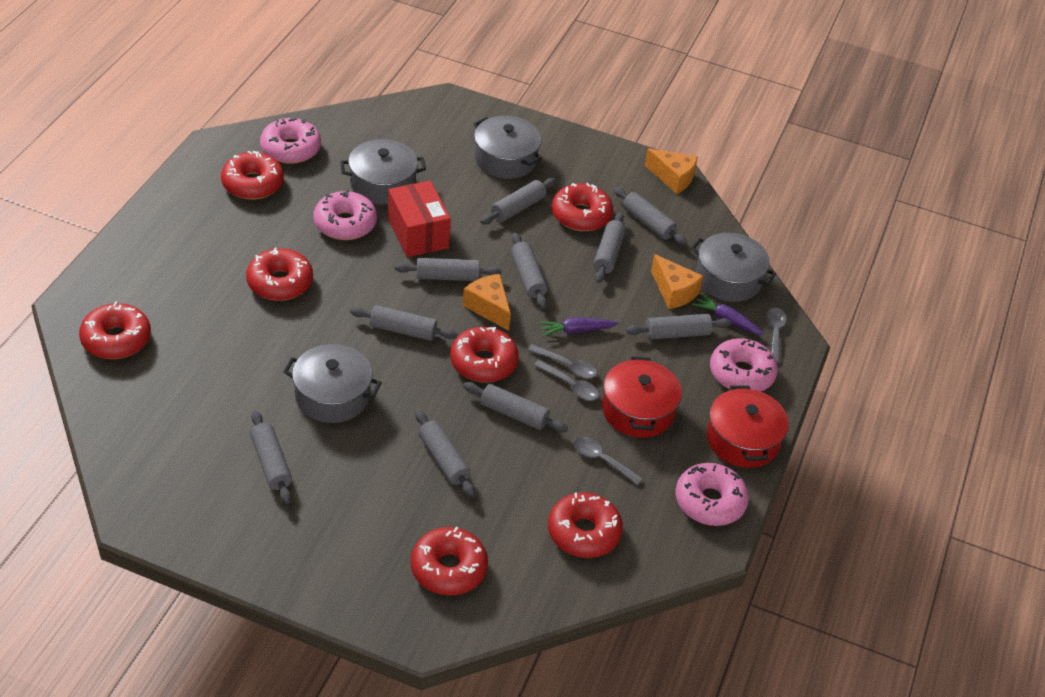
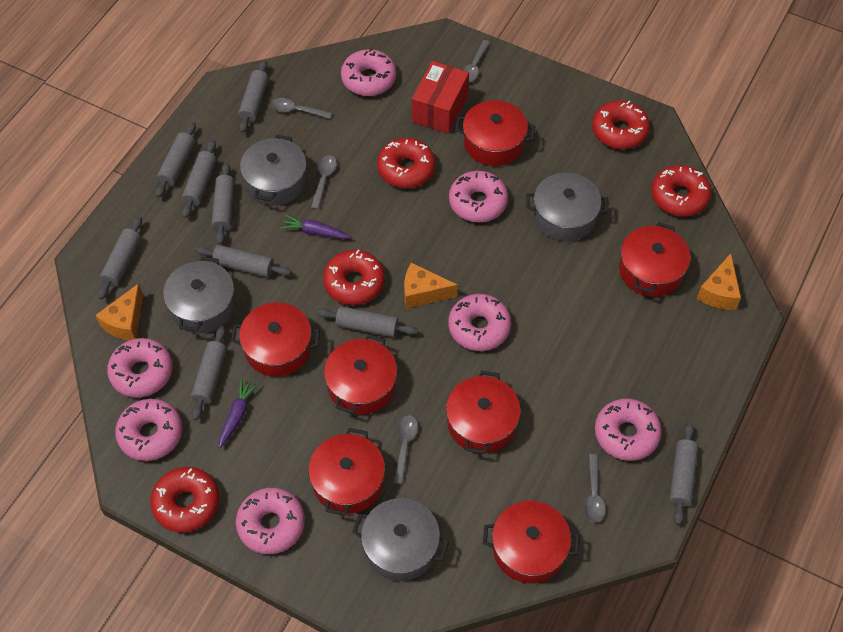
grey rolling pin: 10 -> 9
grey spoon: 4 -> 5
pink donut: 4 -> 7
red donut: 7 -> 5
red pot: 2 -> 7

